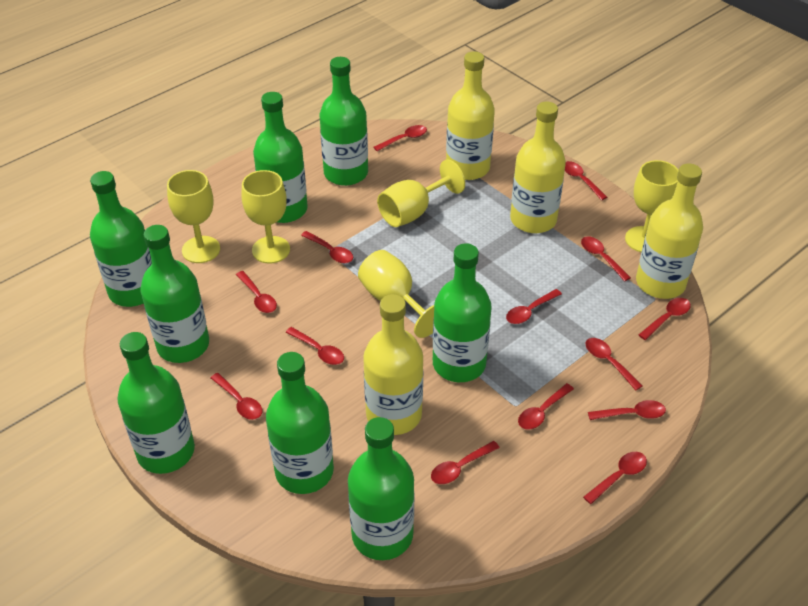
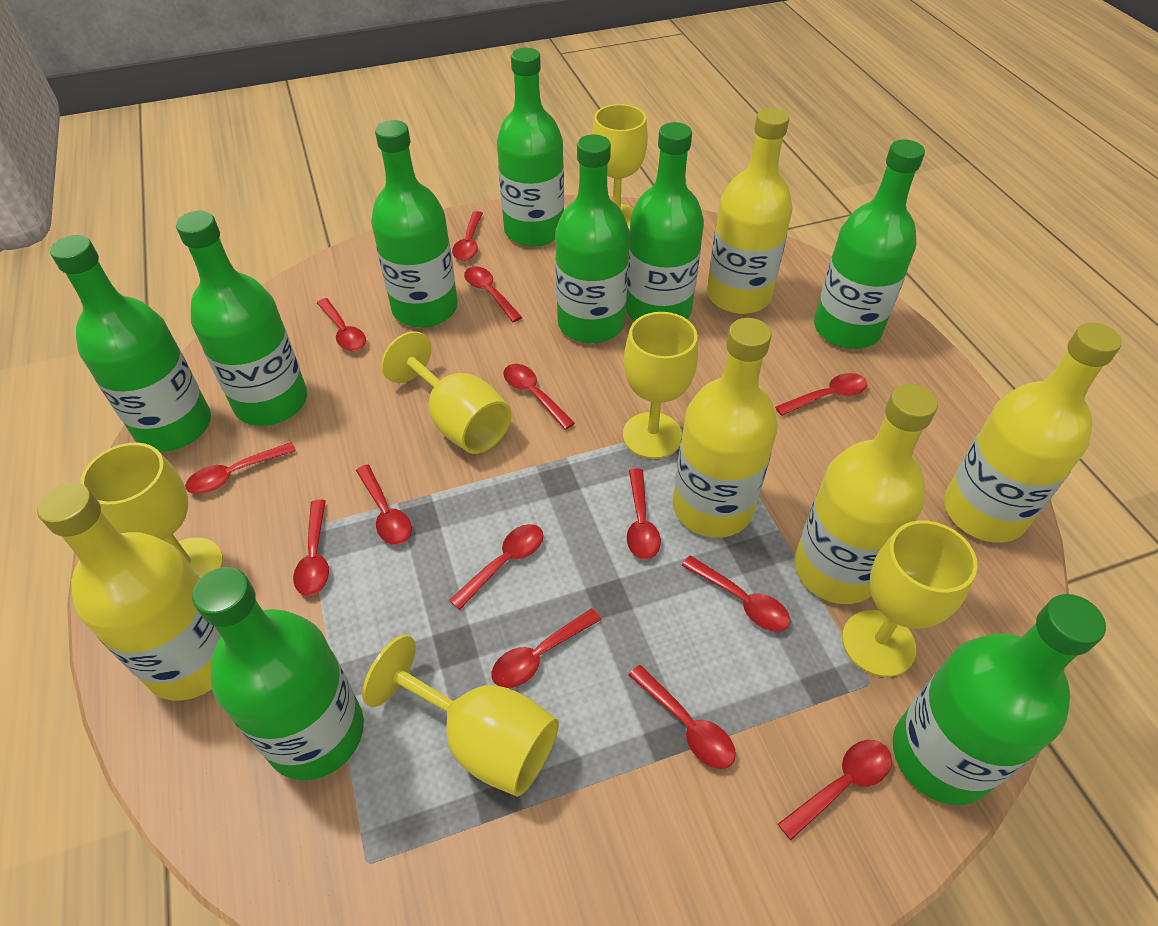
green bottle: 8 -> 9
yellow bottle: 4 -> 5
yellow goblet: 5 -> 6

